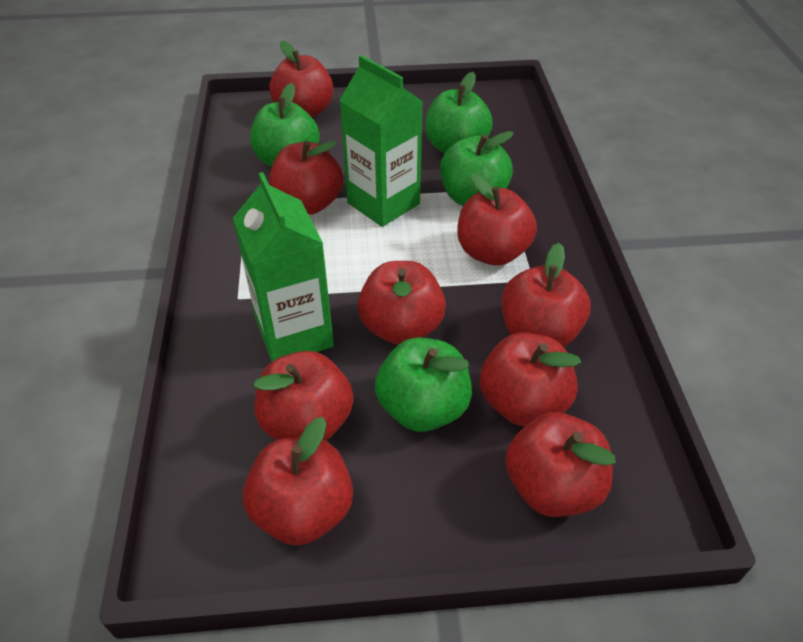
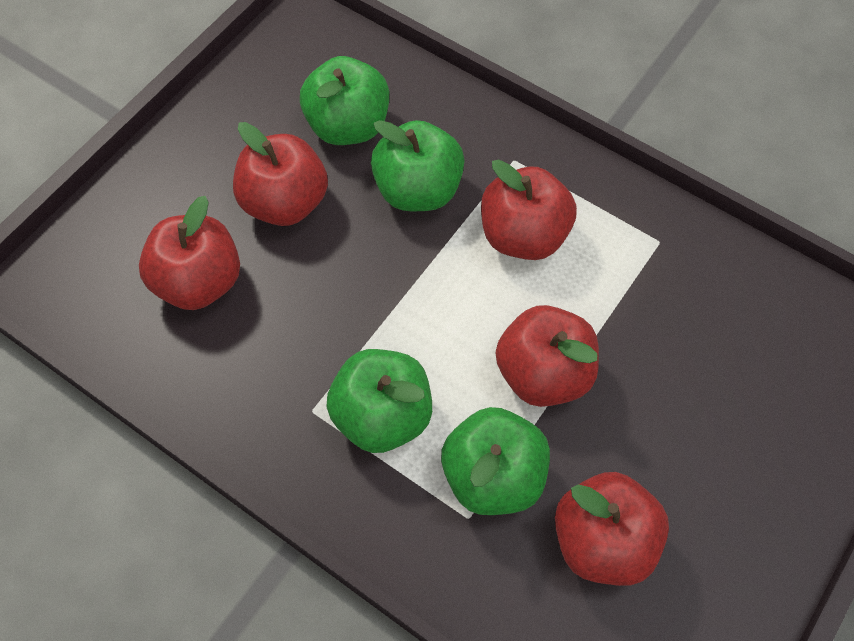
green carton: 2 -> 0
red apple: 9 -> 5

